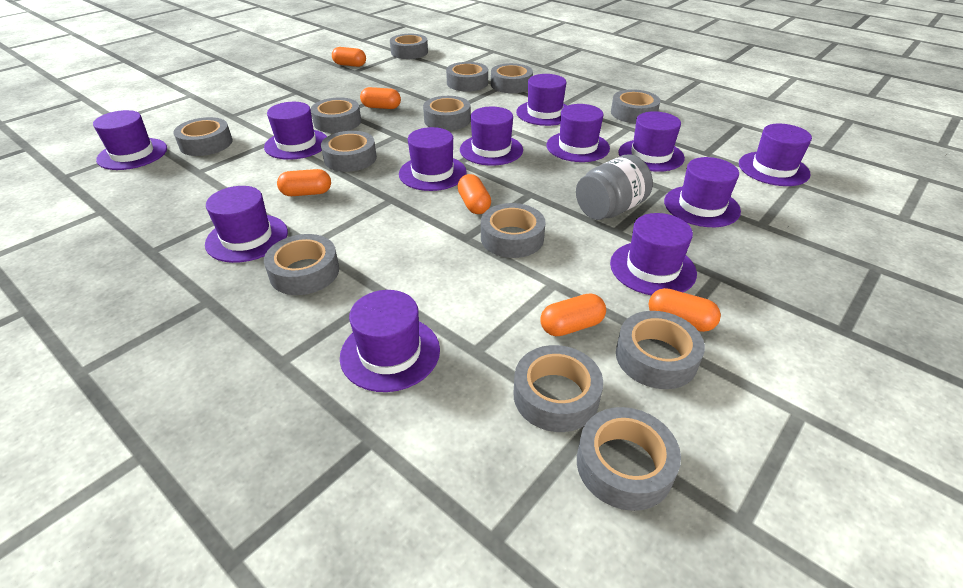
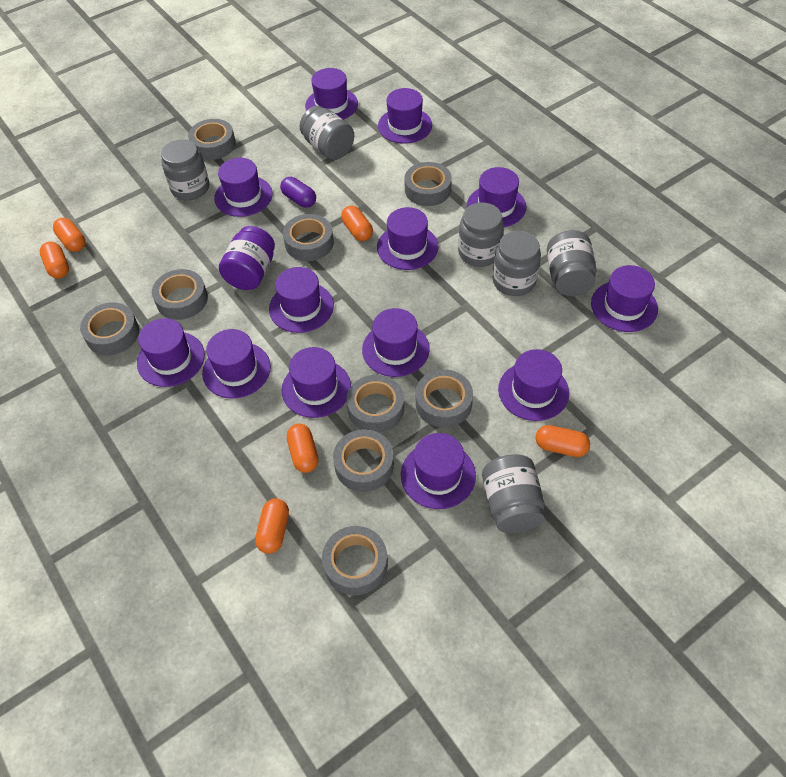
grey jar: 1 -> 6
grey tape: 13 -> 9
purple capsule: 0 -> 1
purple hat: 12 -> 13
purple jar: 0 -> 1

